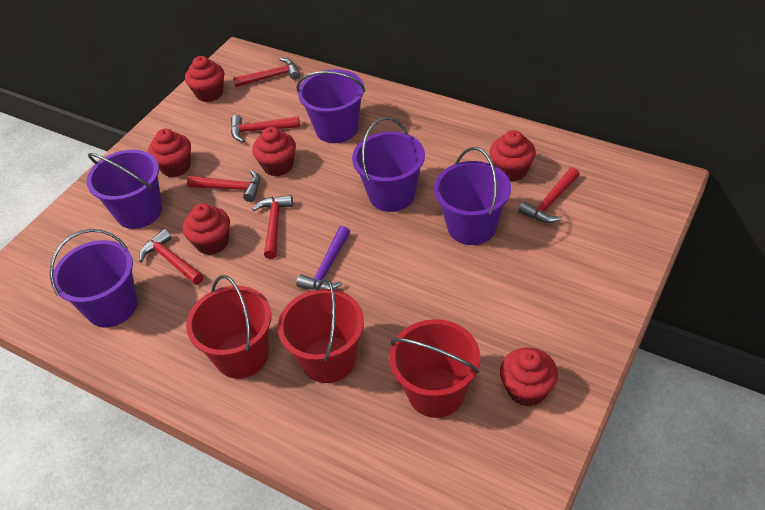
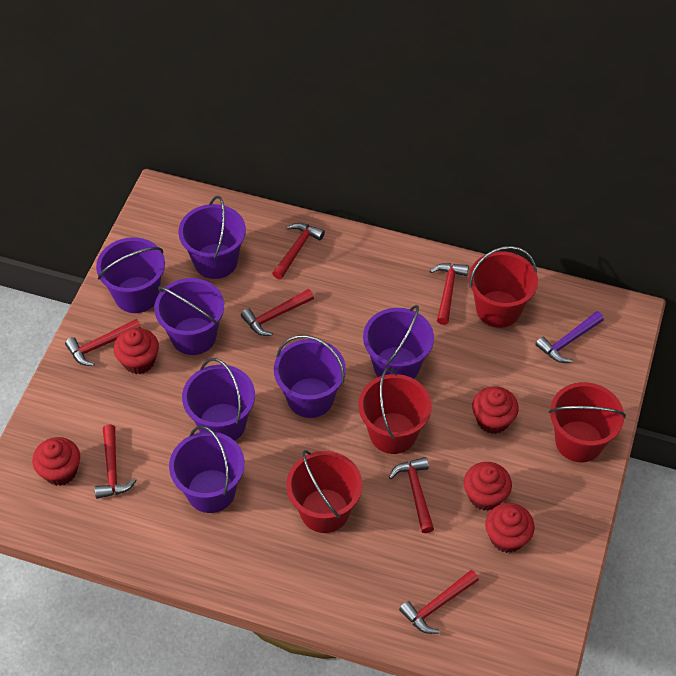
purple bucket: 5 -> 7
red bucket: 3 -> 4
red cupcake: 6 -> 5
red hammer: 6 -> 7

